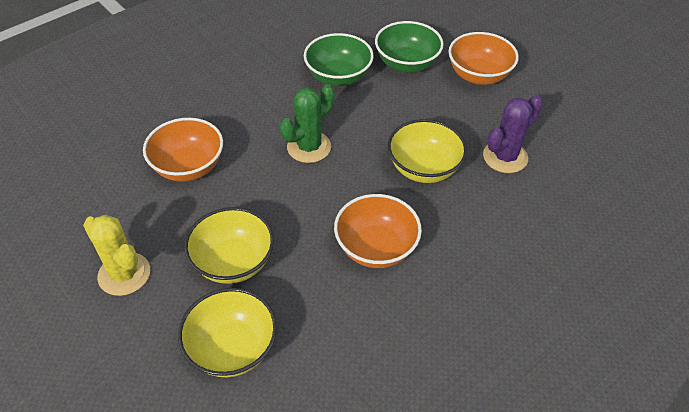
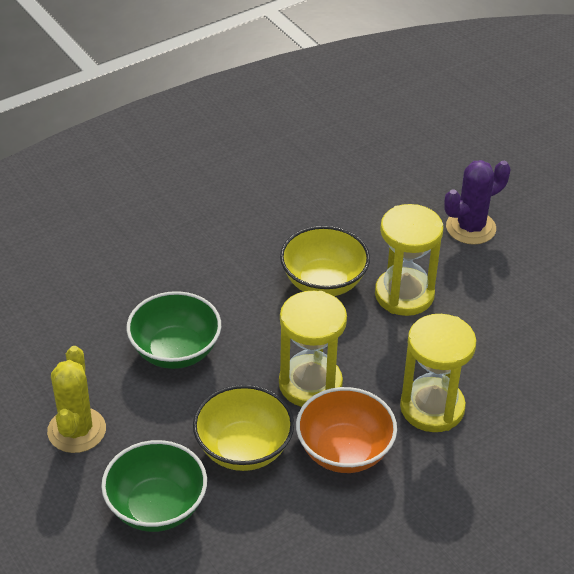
green cactus: 1 -> 0
orange bowl: 3 -> 1
yellow bowl: 3 -> 2
yellow hourglass: 0 -> 3

